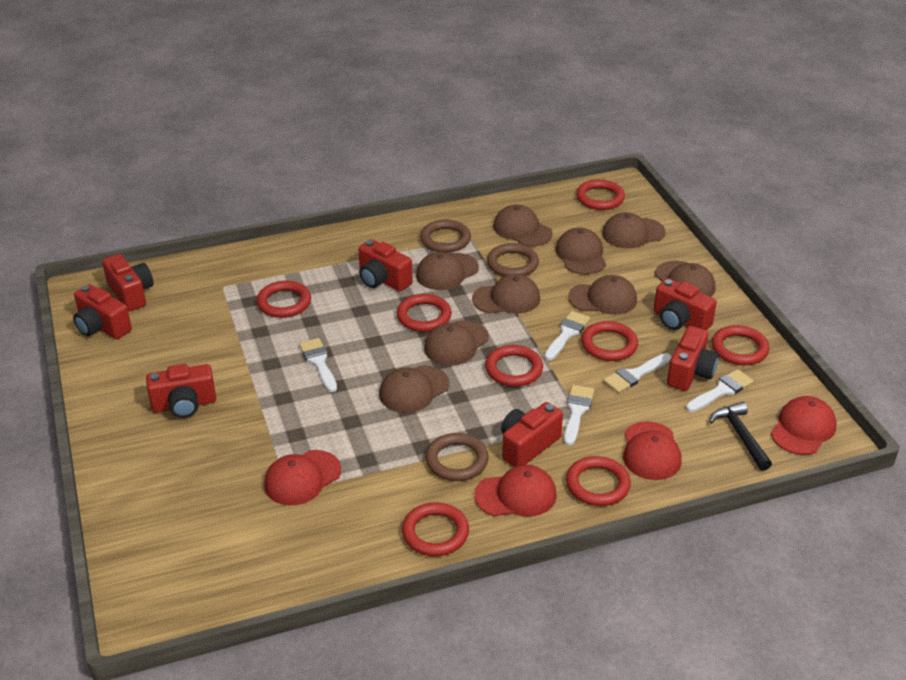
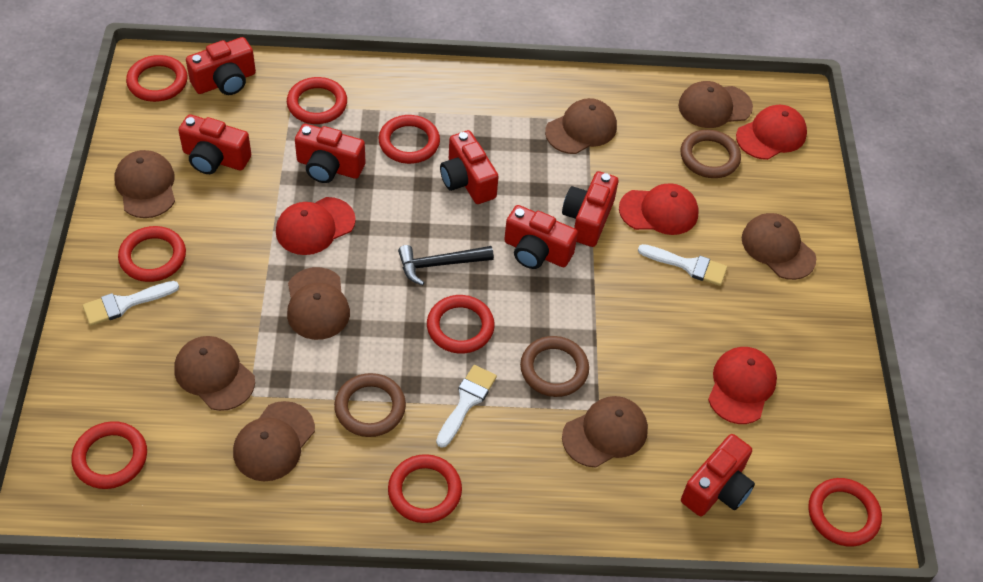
brown cap: 9 -> 8
white brush: 5 -> 3

